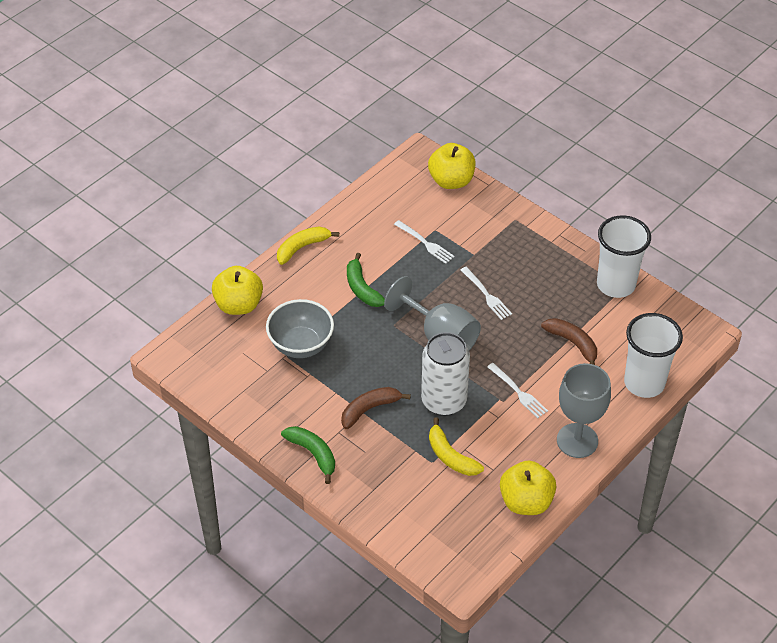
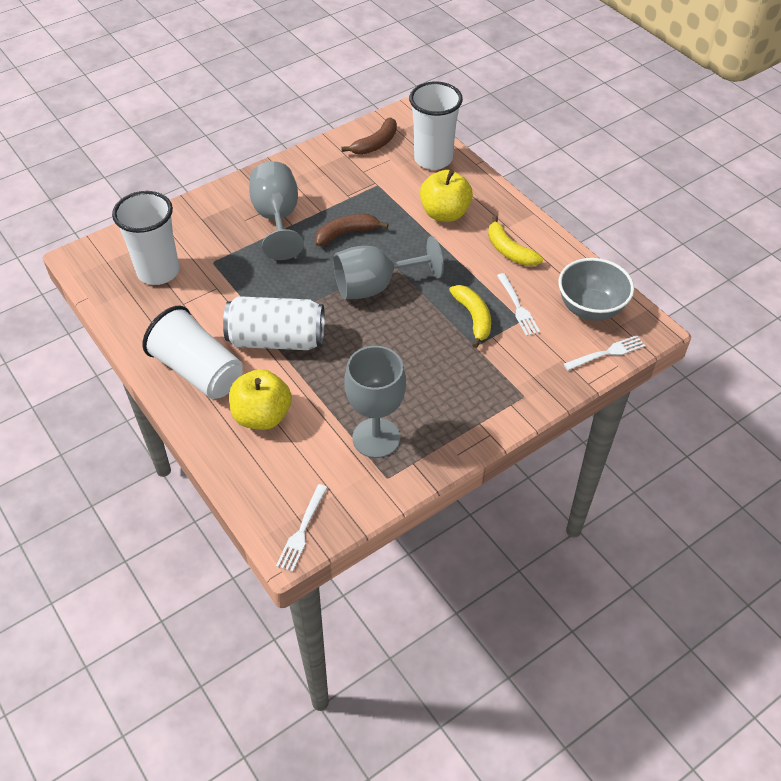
green banana: 2 -> 0
grey goblet: 2 -> 3
white cup: 2 -> 3
yellow apple: 3 -> 2

